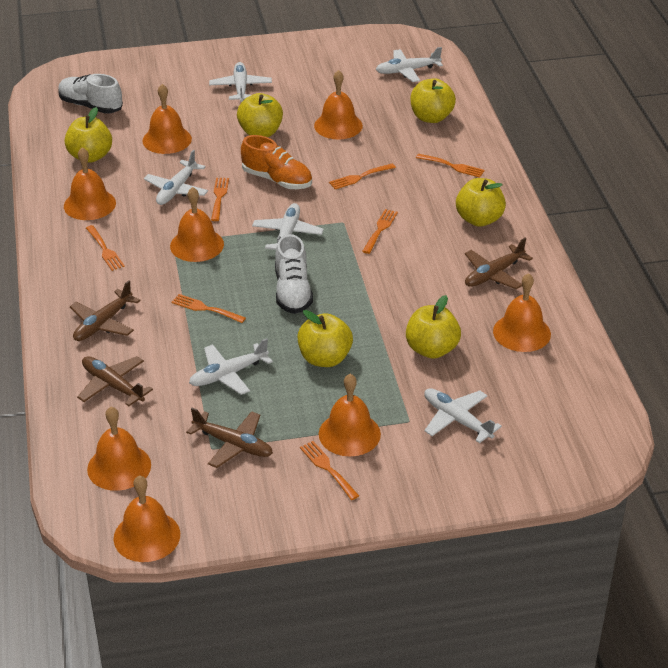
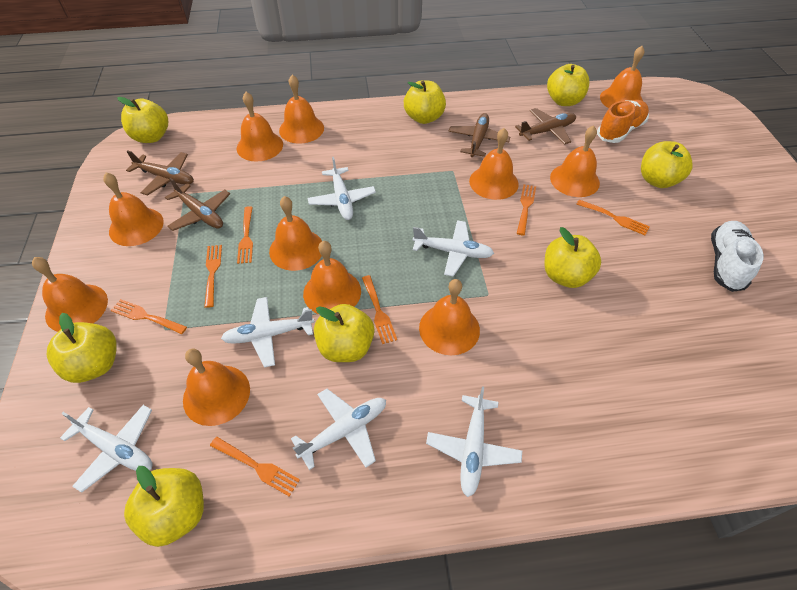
orange bell: 8 -> 11
white shoe: 2 -> 1
yellow apple: 6 -> 8

